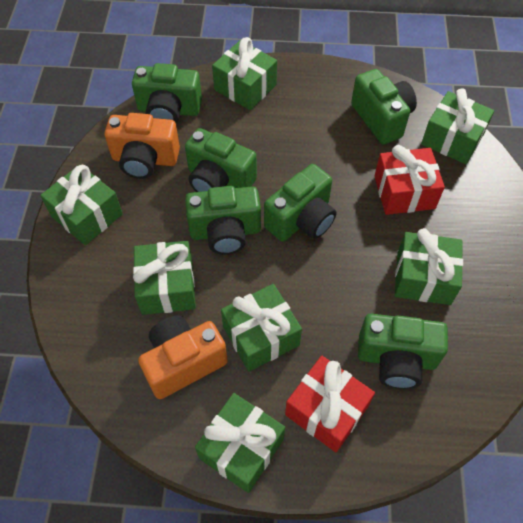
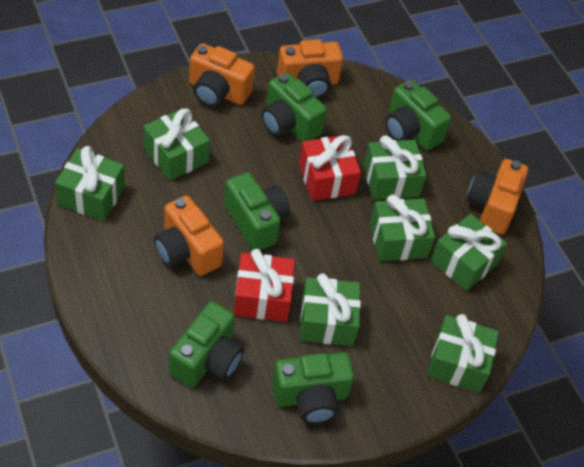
green camera: 6 -> 5
orange camera: 2 -> 4

